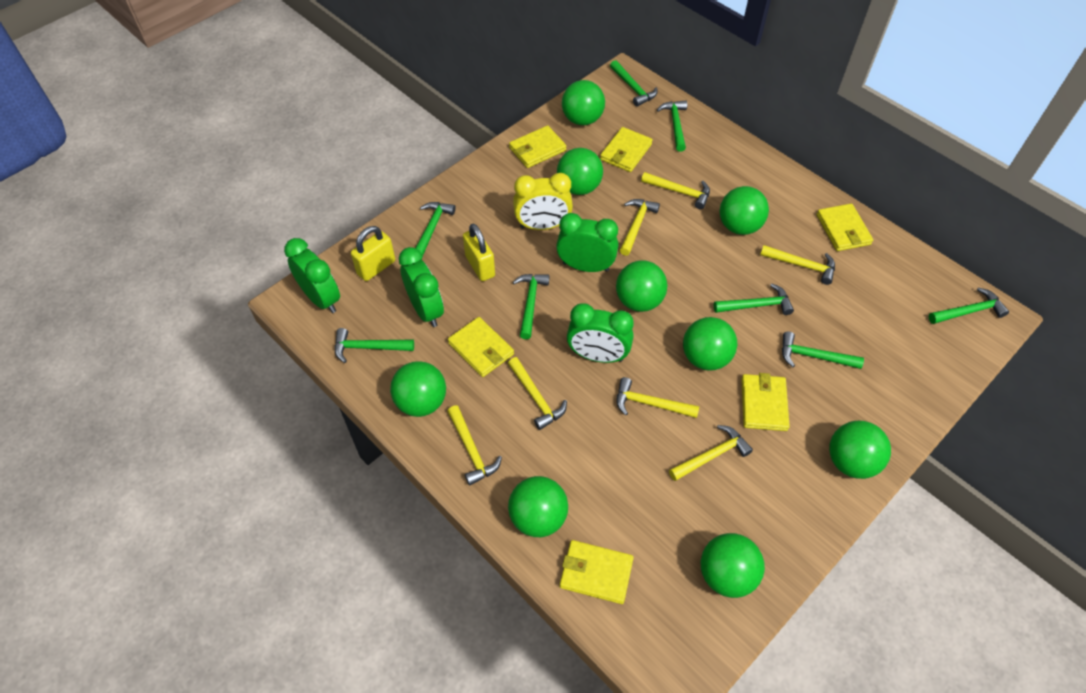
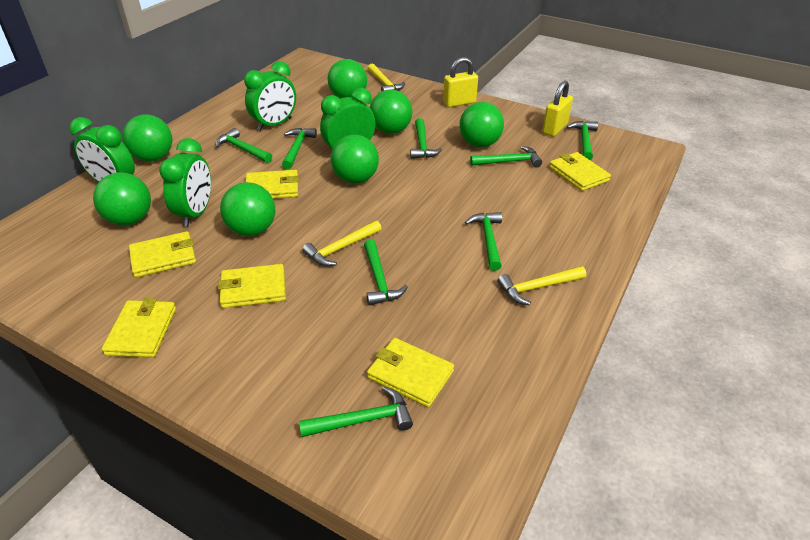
green ball: 9 -> 7
yellow clock: 1 -> 0
yellow hammer: 7 -> 3

